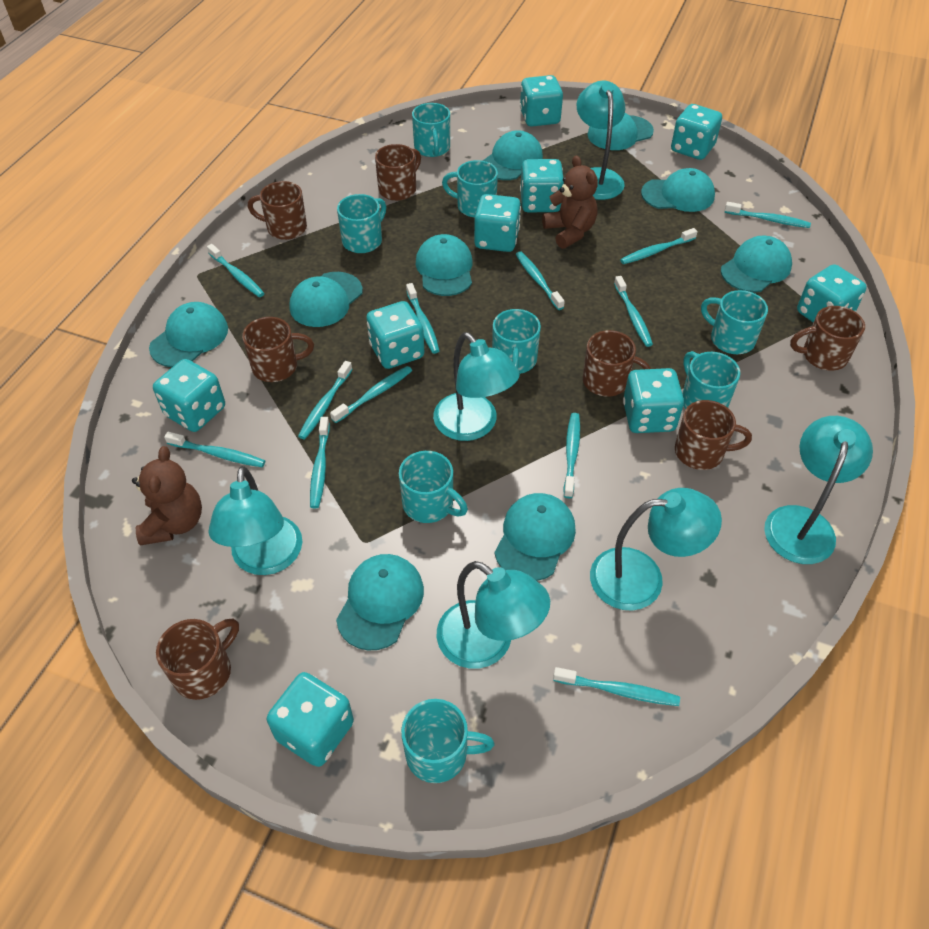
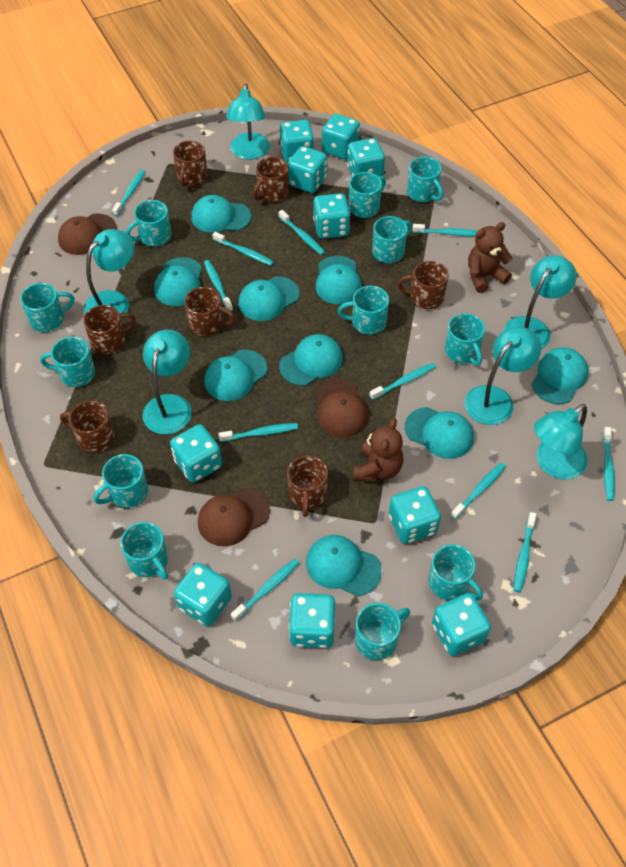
brown cap: 0 -> 3
turquoise dice: 9 -> 10
turquoise mug: 8 -> 12
turquoise toothbrush: 12 -> 11

